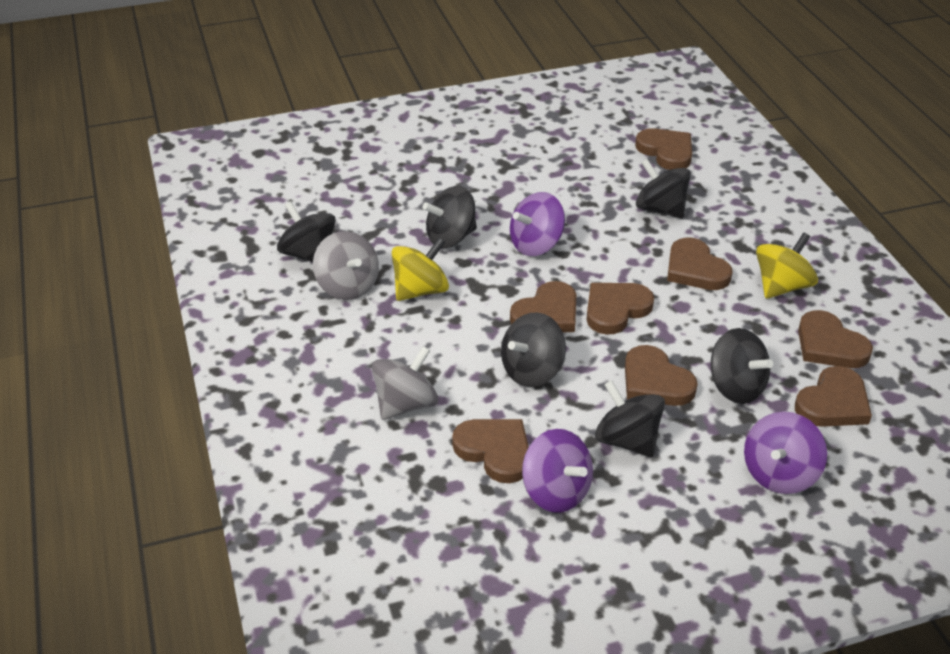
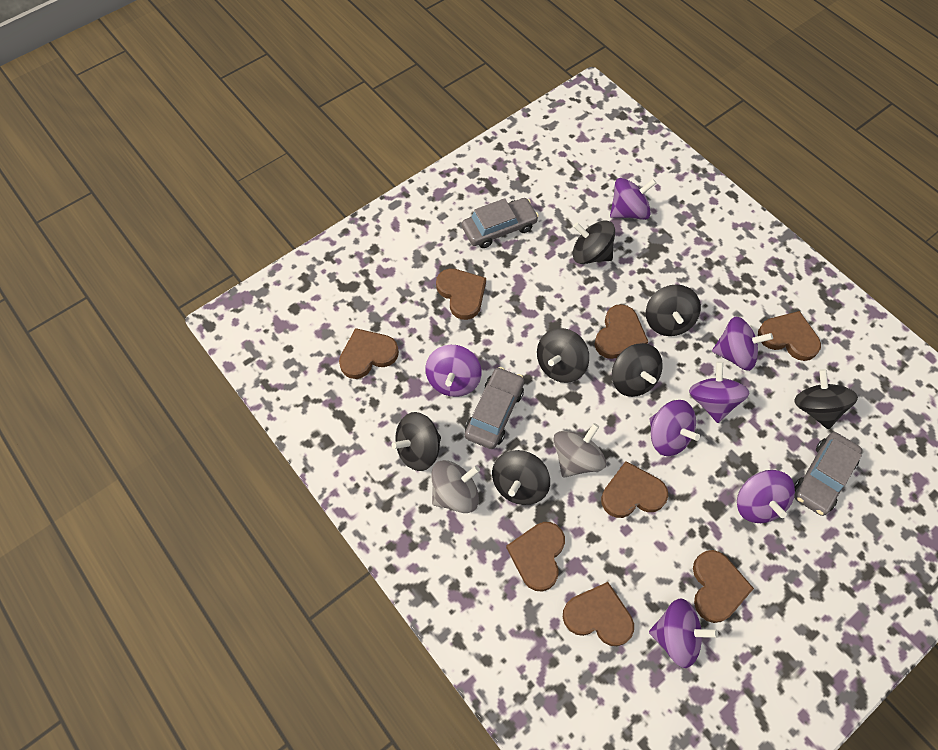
black spinning top: 6 -> 7
grey car: 0 -> 3
purple spinning top: 3 -> 7
yellow spinning top: 2 -> 0

